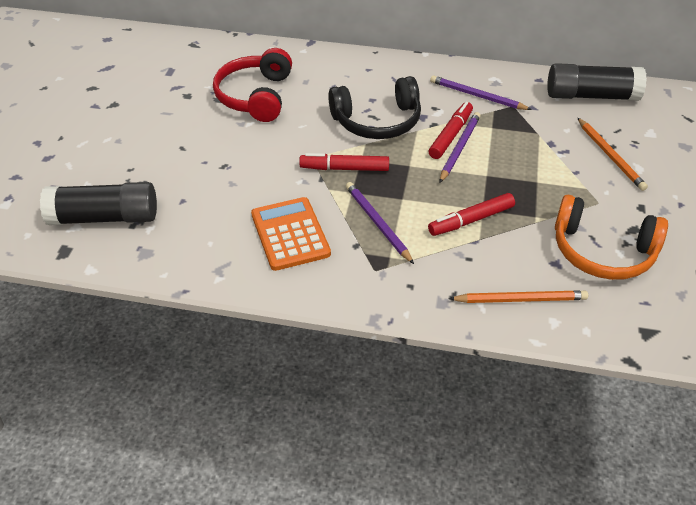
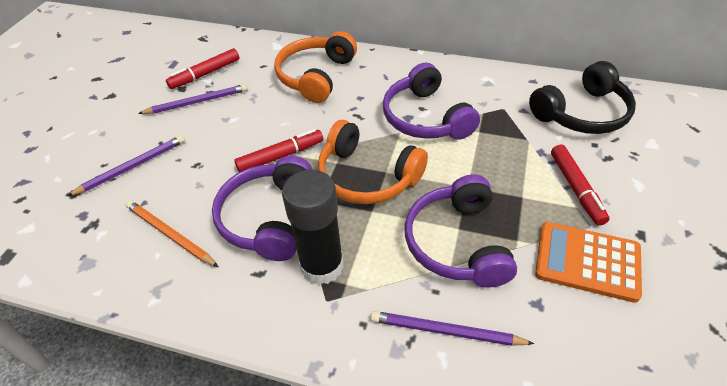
black glue stick: 2 -> 1
orange headphones: 1 -> 2
orange pencil: 2 -> 1
purple headphones: 0 -> 3
red headphones: 1 -> 0

